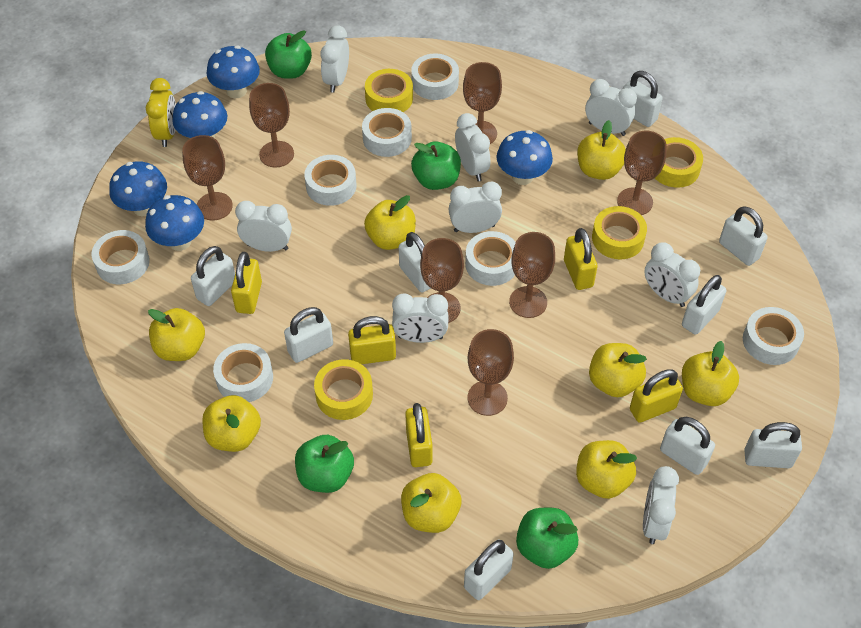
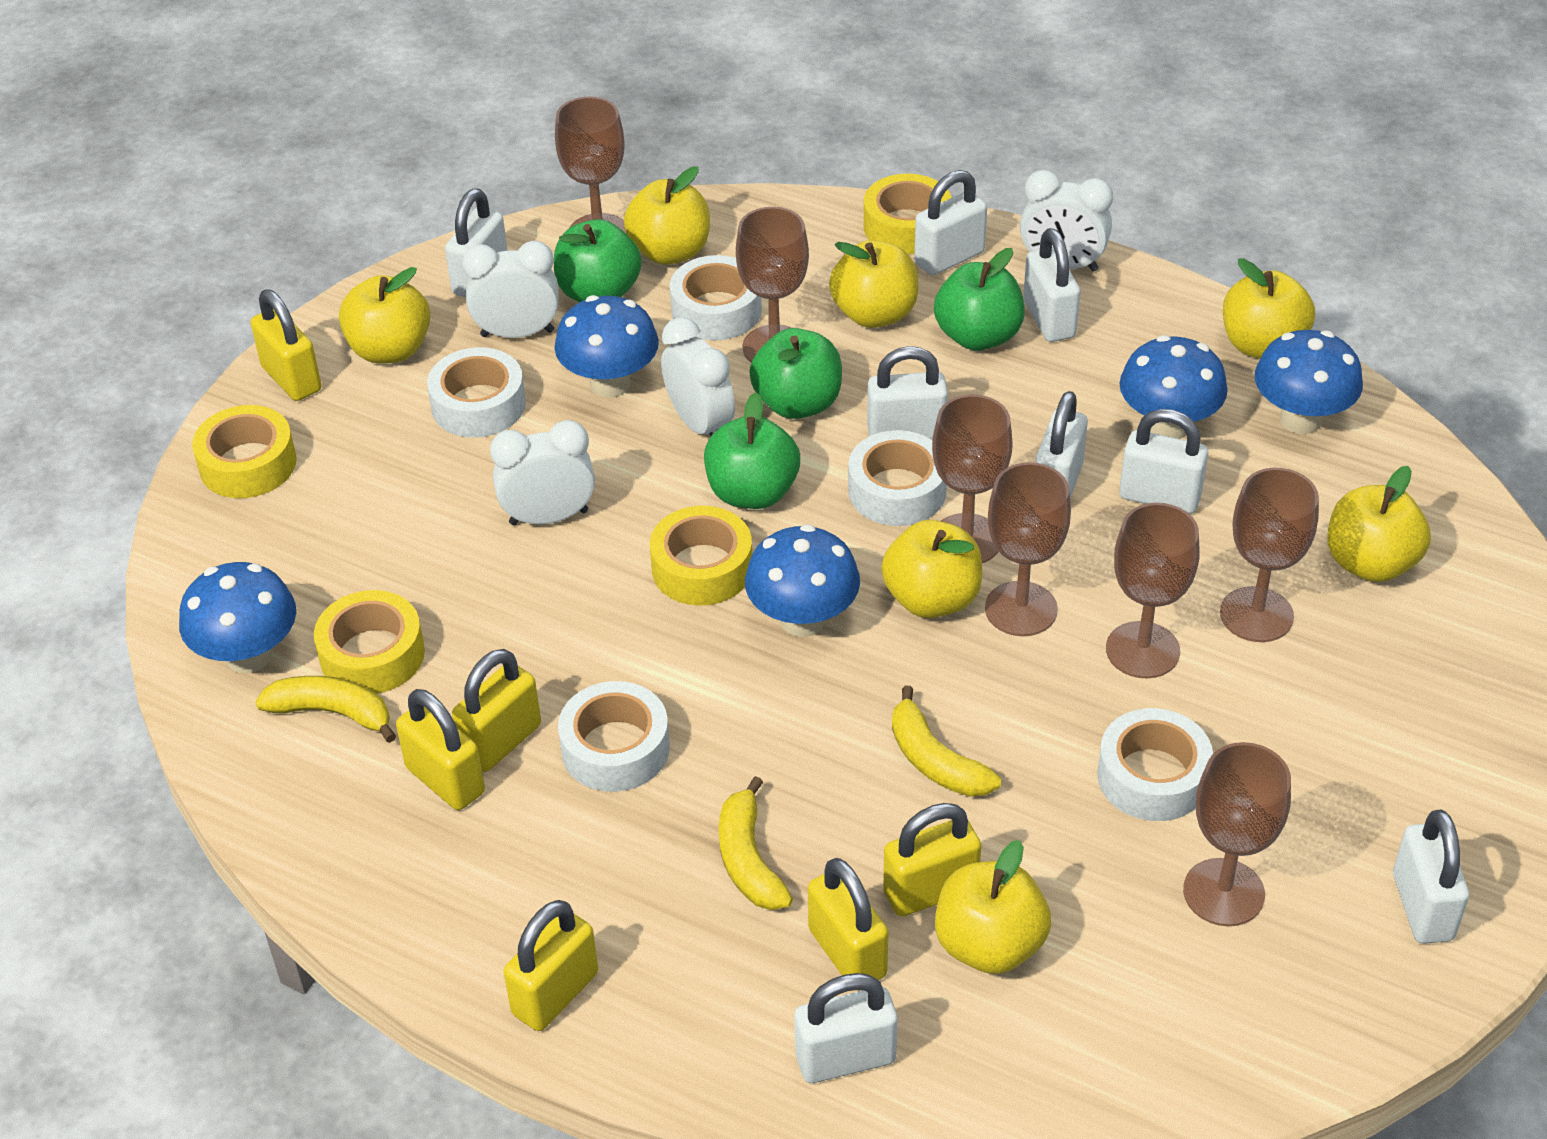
white clock: 8 -> 4
white padlock: 9 -> 8
white tape: 7 -> 5
yellow apple: 8 -> 7
yellow banana: 0 -> 3
yellow clock: 1 -> 0
yellow padlock: 5 -> 6

